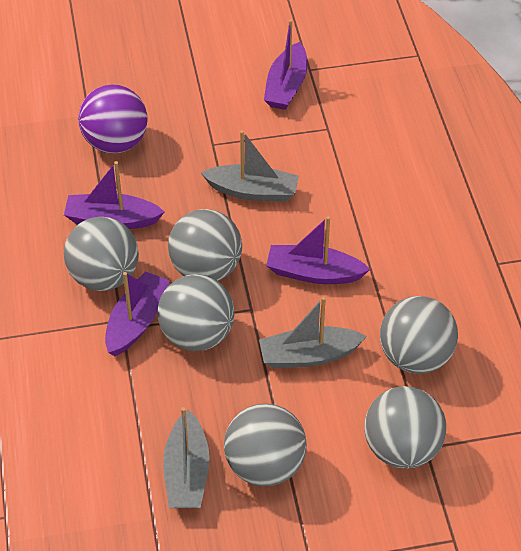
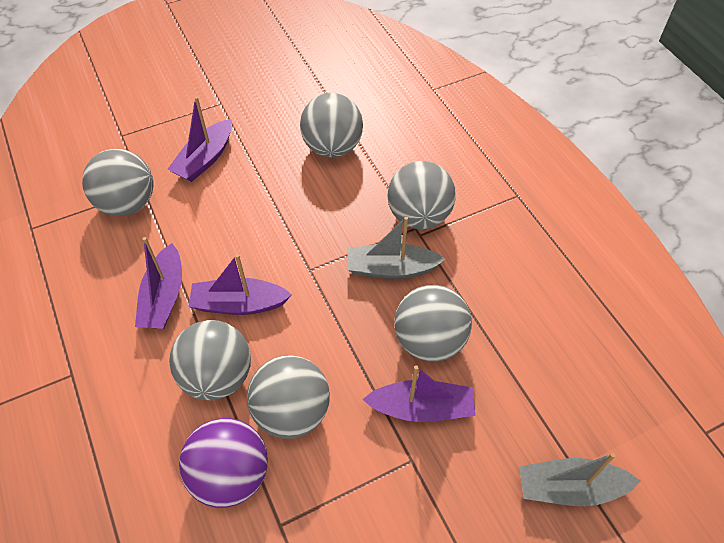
grey boat: 3 -> 2

